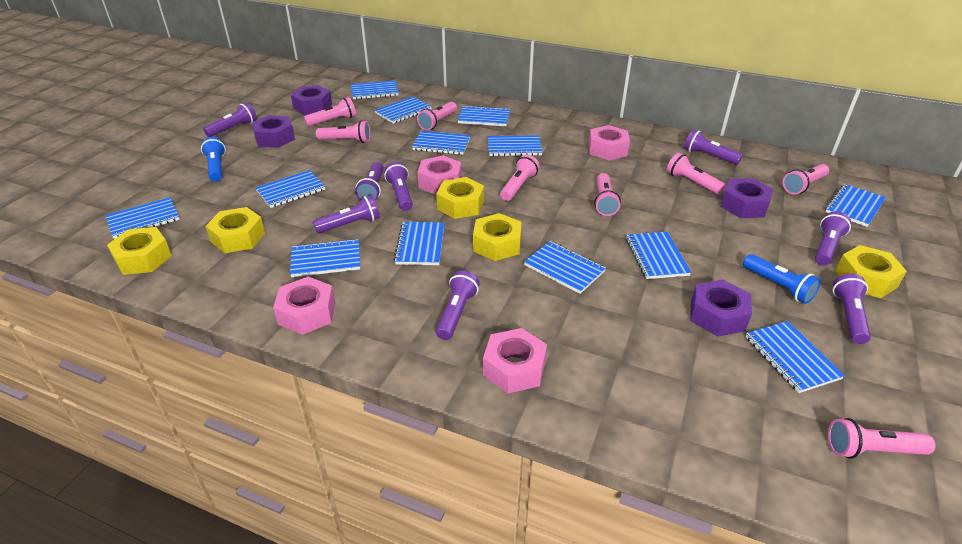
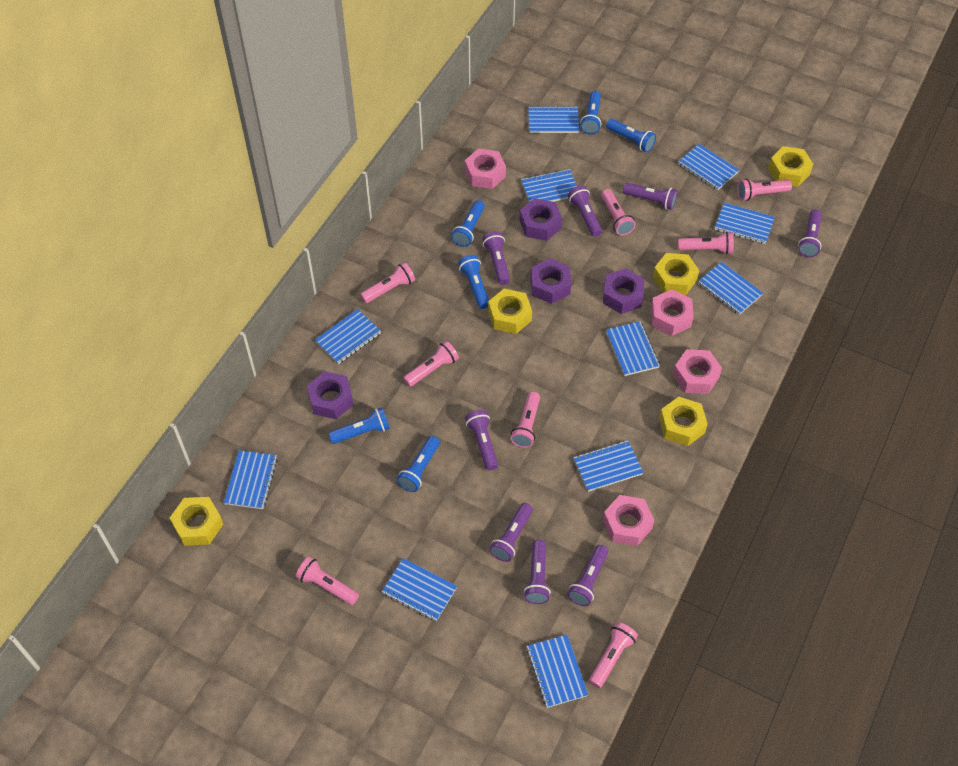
blue flashlight: 2 -> 6
blue notebook: 13 -> 11

